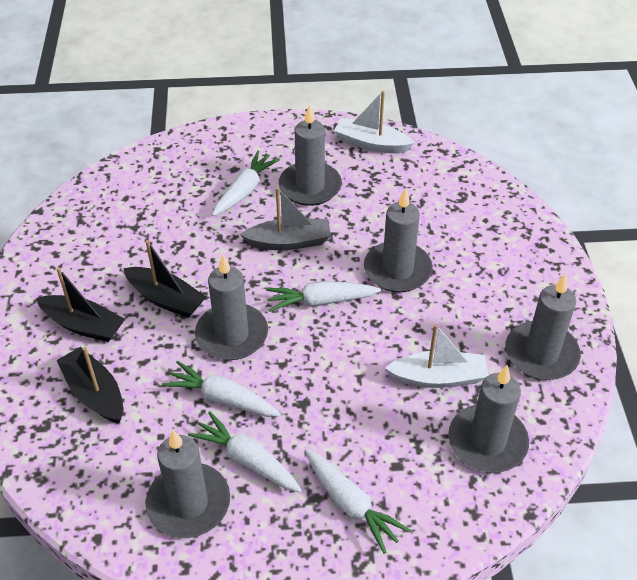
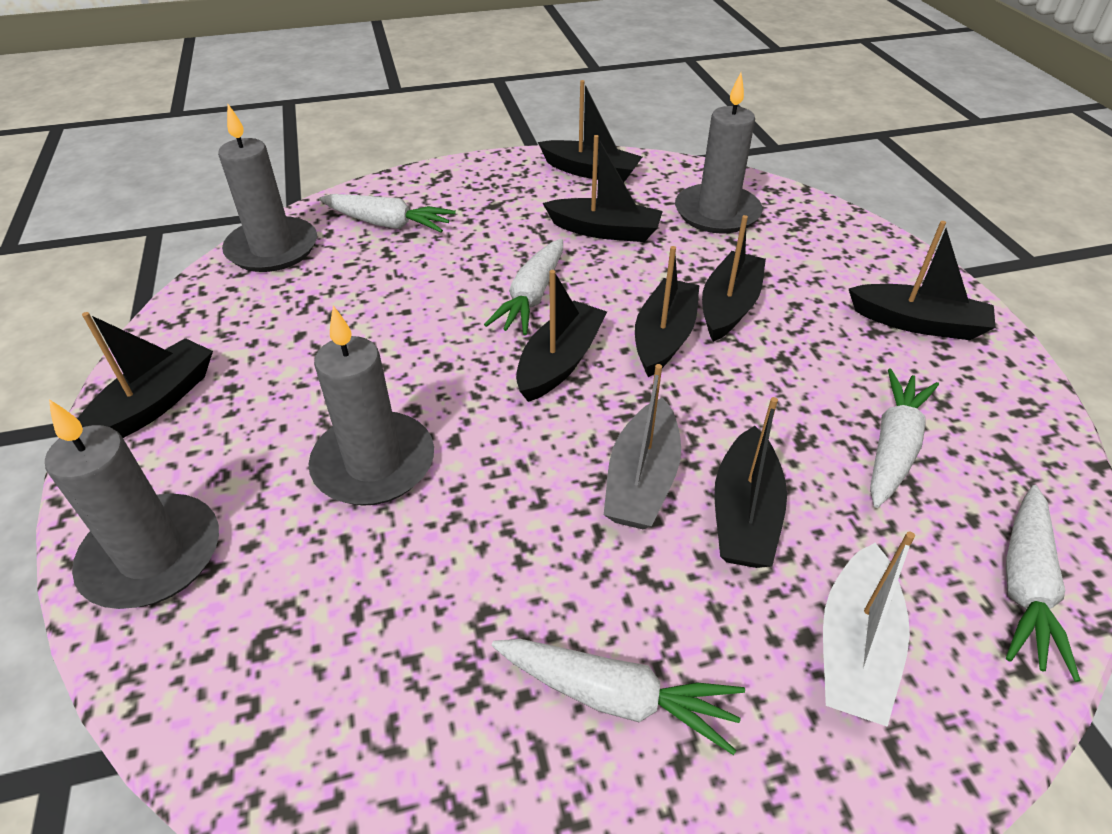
black boat: 3 -> 8
grey candle: 6 -> 4
white boat: 2 -> 1

